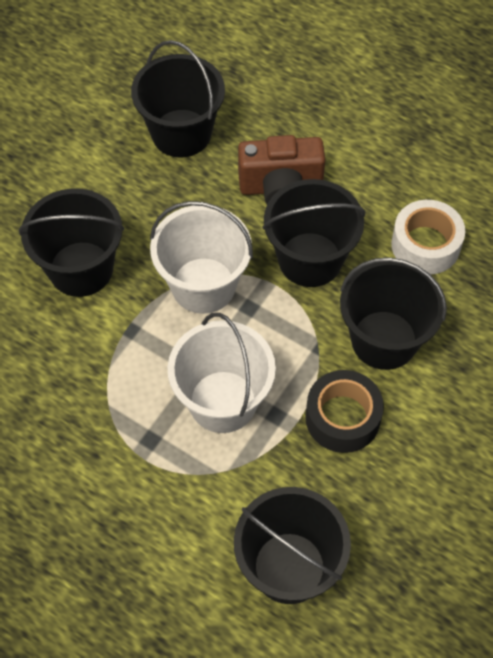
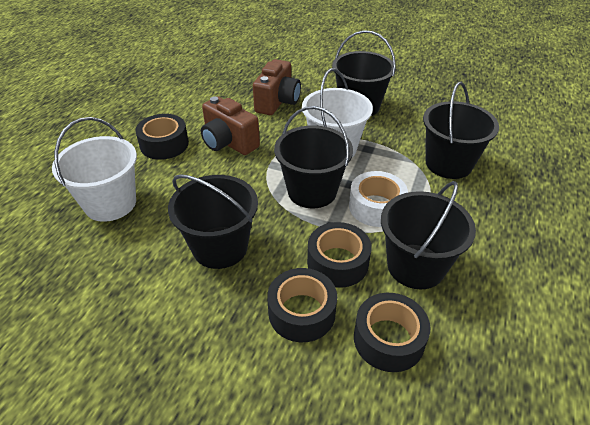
black tape: 1 -> 4
brown camera: 1 -> 2

